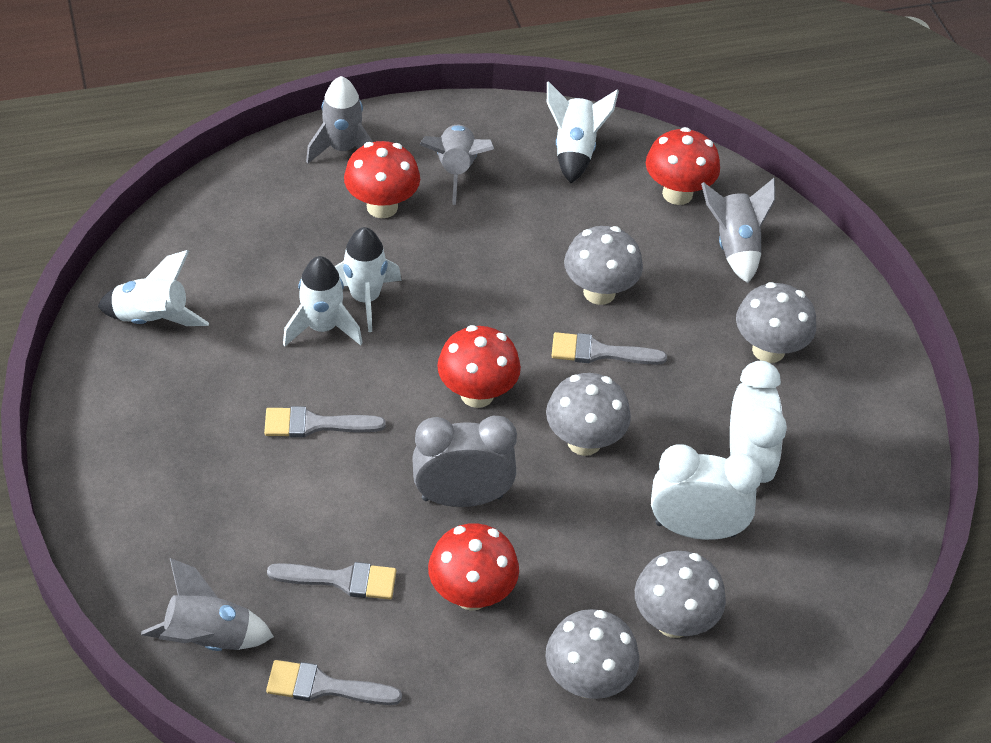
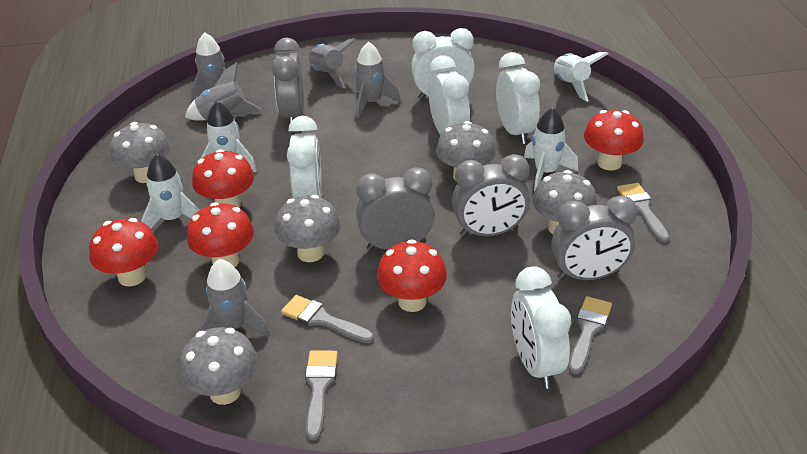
grey clock: 1 -> 4
grey rocket: 4 -> 5
red mushroom: 4 -> 5
white clock: 2 -> 5

